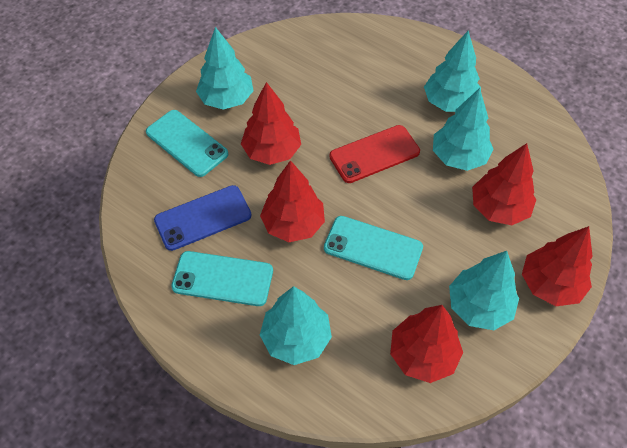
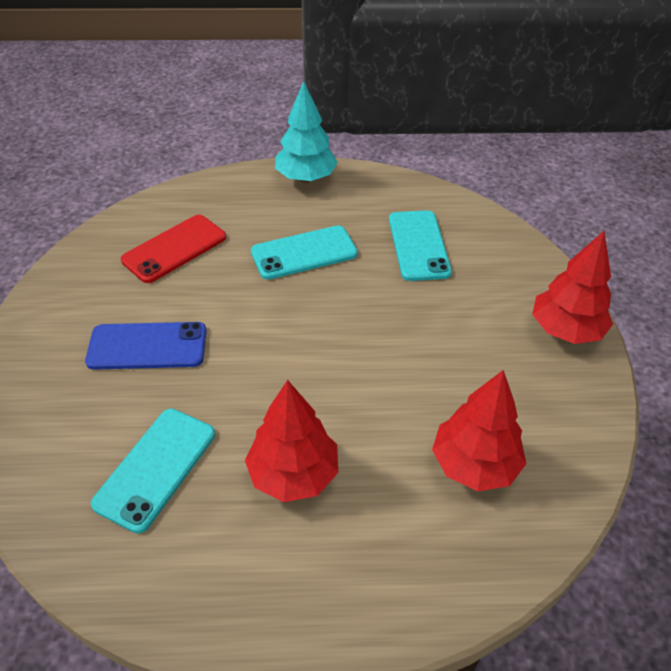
red tree: 5 -> 3
turquoise tree: 5 -> 1

